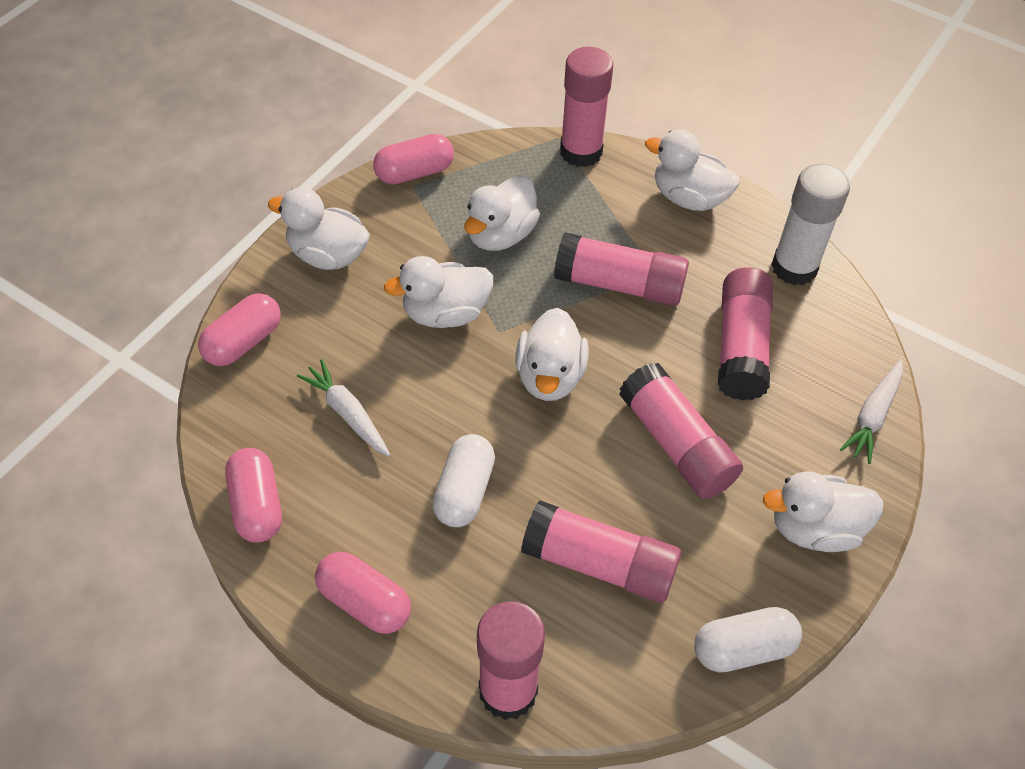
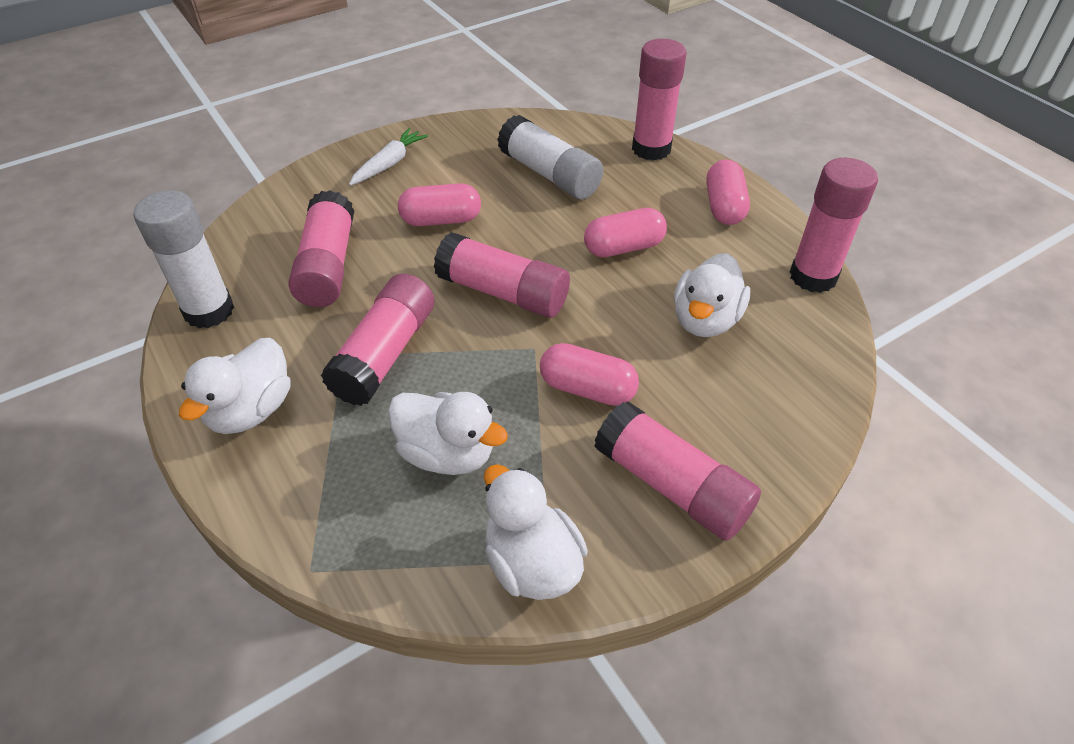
white capsule: 2 -> 0
white carrot: 2 -> 1
white duck: 6 -> 4
white glue stick: 1 -> 2

